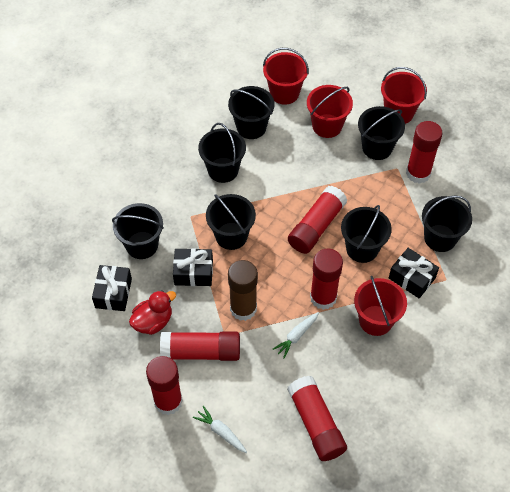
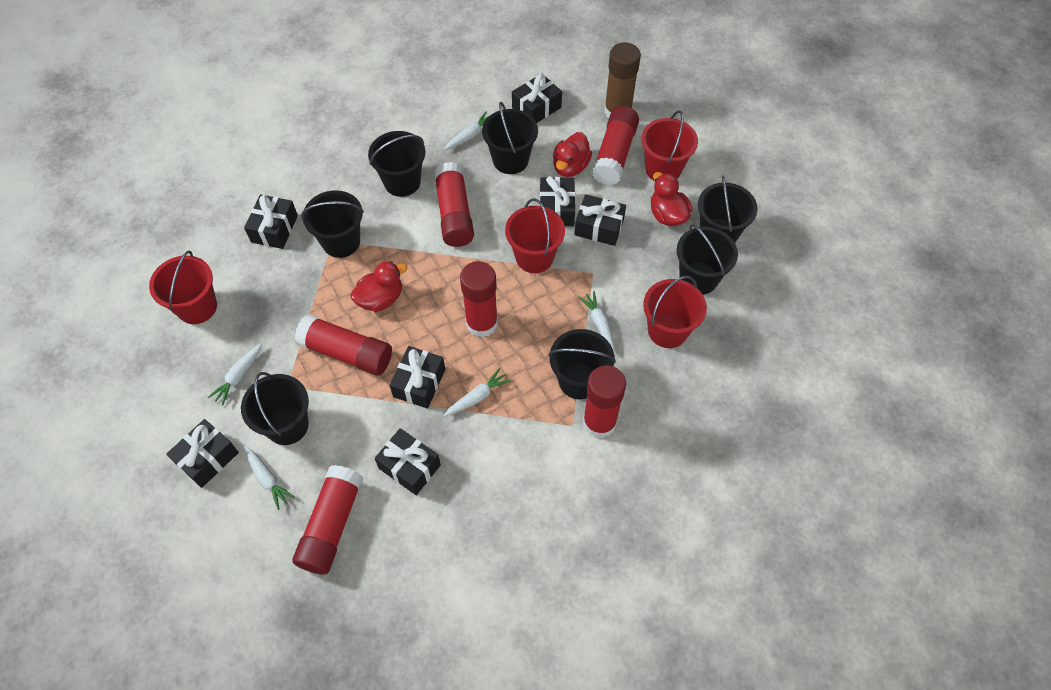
black gift: 3 -> 7
red duck: 1 -> 3
white carrot: 2 -> 5

